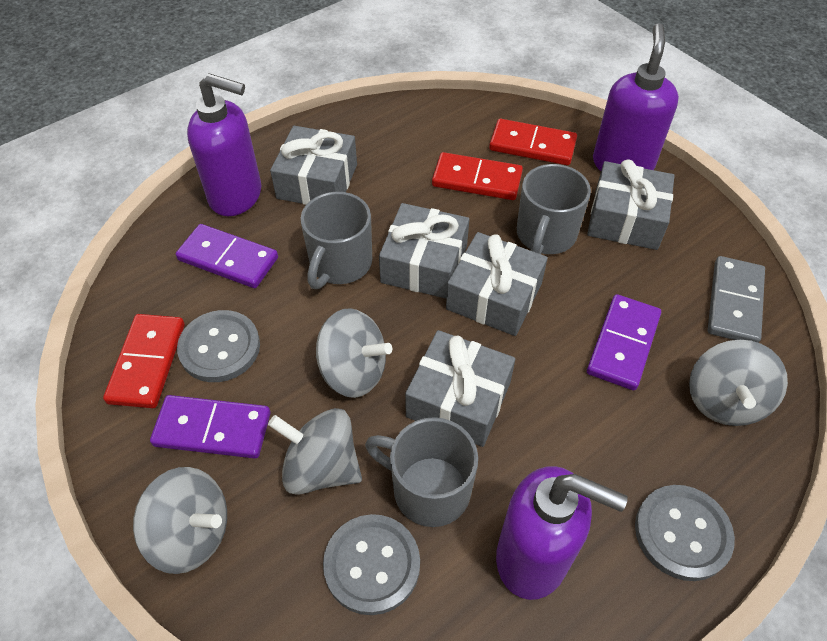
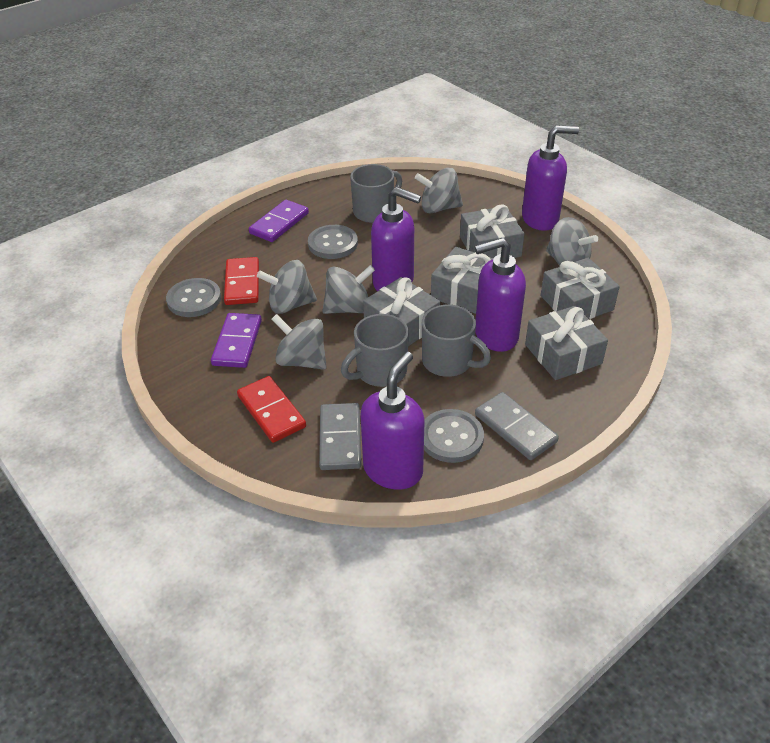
grey domino: 1 -> 2
grey spinning top: 4 -> 5
purple domino: 3 -> 2
purple soap dispenser: 3 -> 4
red domino: 3 -> 2

